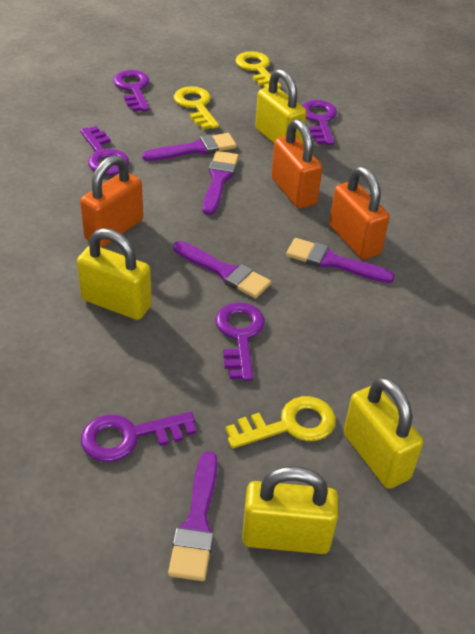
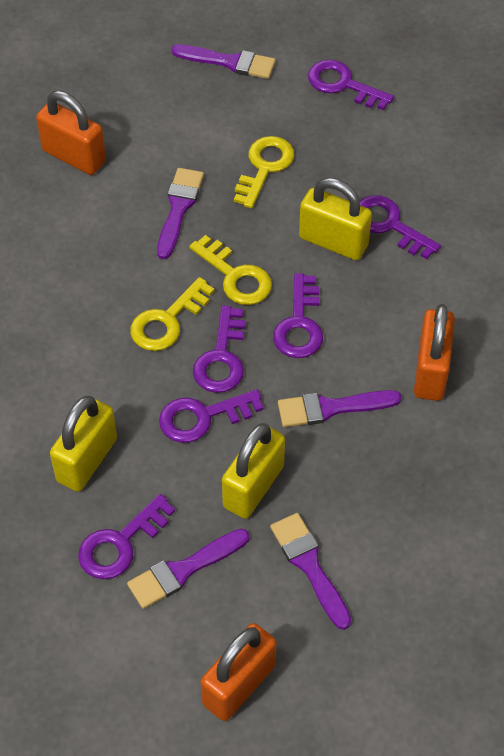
purple key: 5 -> 6
yellow padlock: 4 -> 3

